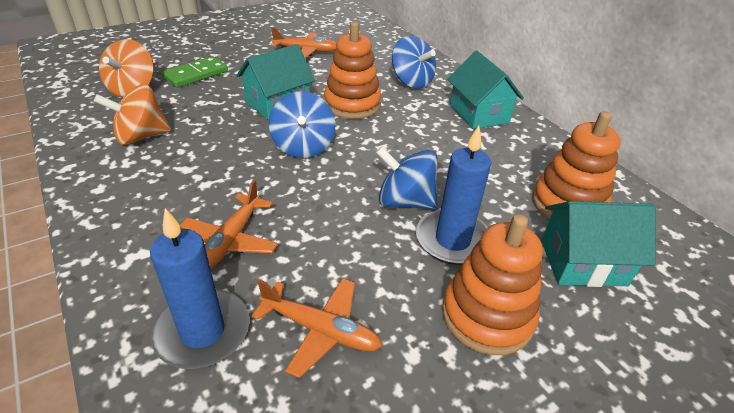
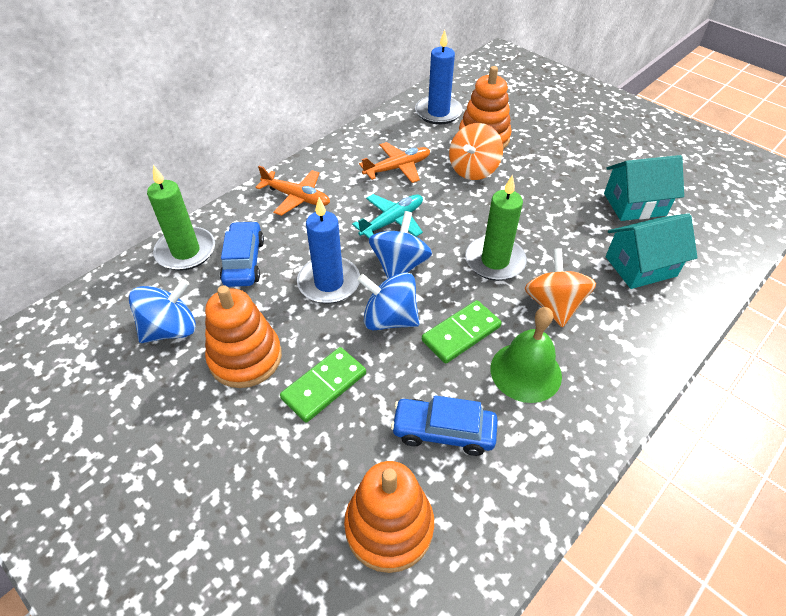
blue car: 0 -> 2
green bell: 0 -> 1
green candle: 0 -> 2
green domino: 1 -> 2
orange plane: 3 -> 2
turquoise house: 3 -> 2
turquoise plane: 0 -> 1

